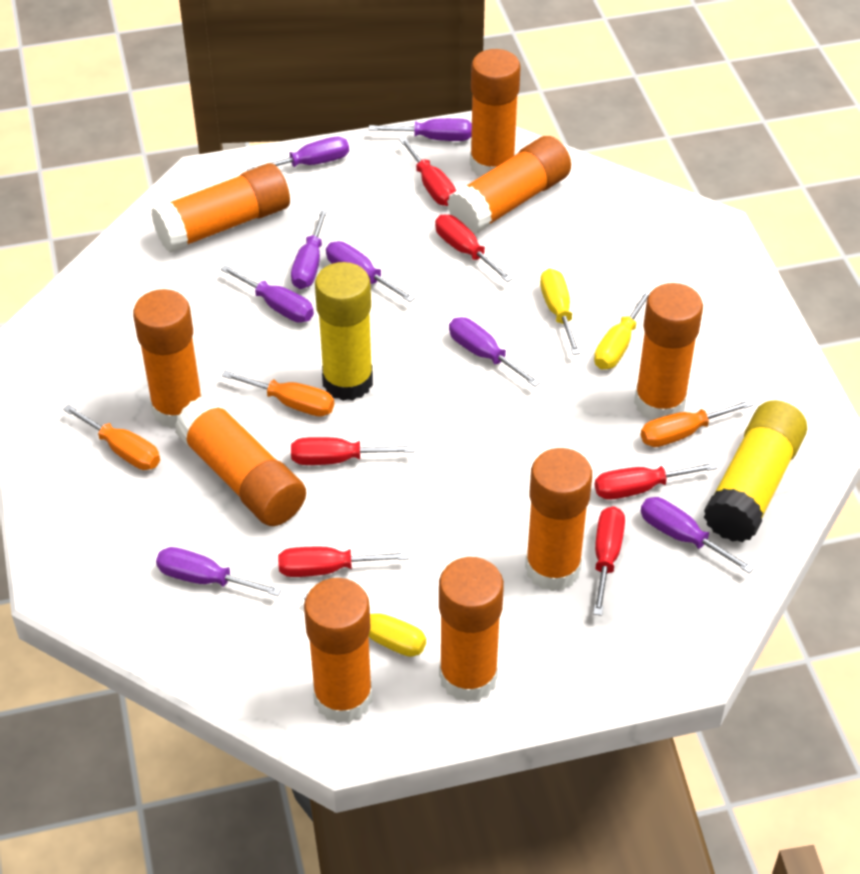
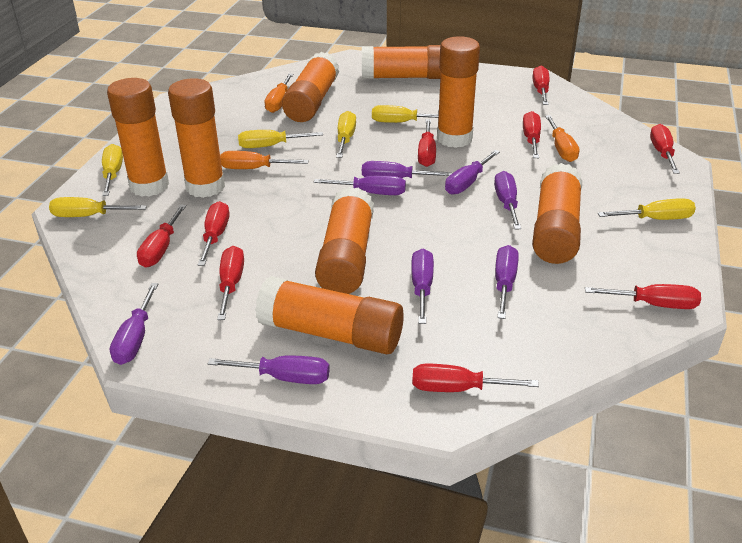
orange glue stick: 9 -> 8
red screwdriver: 6 -> 9
yellow glue stick: 2 -> 0
yellow screwdriver: 3 -> 6

